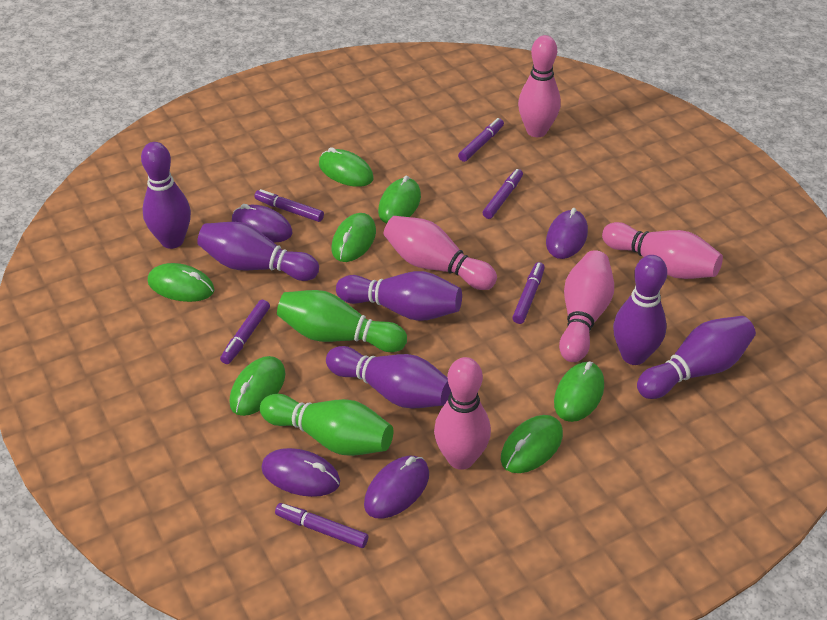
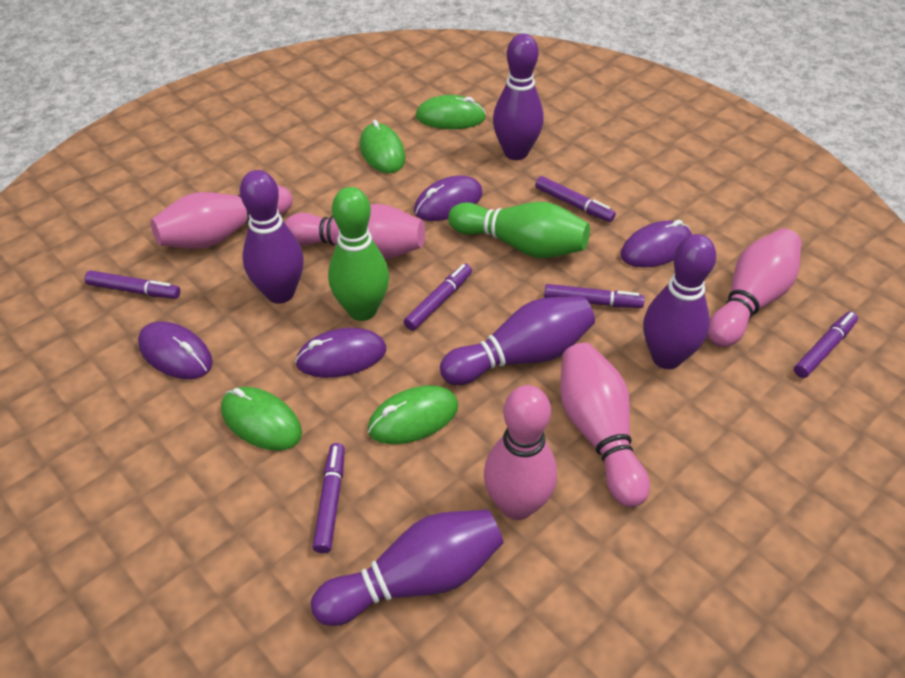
green mouse: 7 -> 4
purple bowling pin: 6 -> 5

